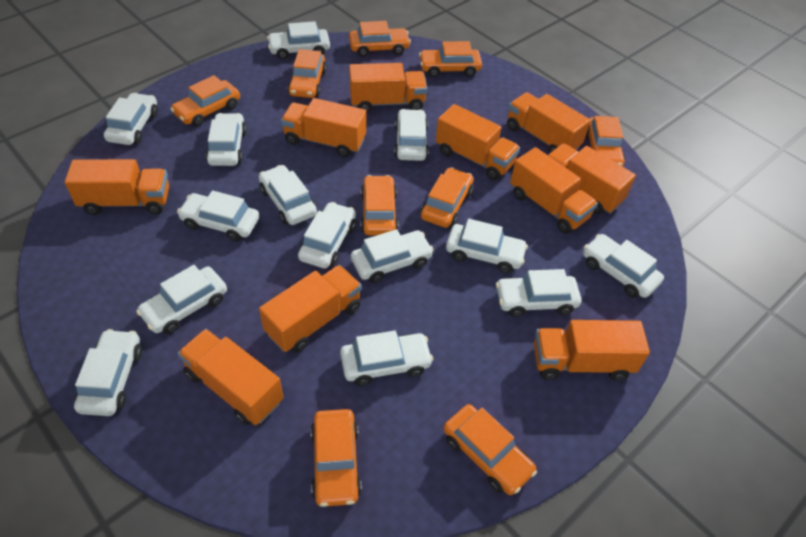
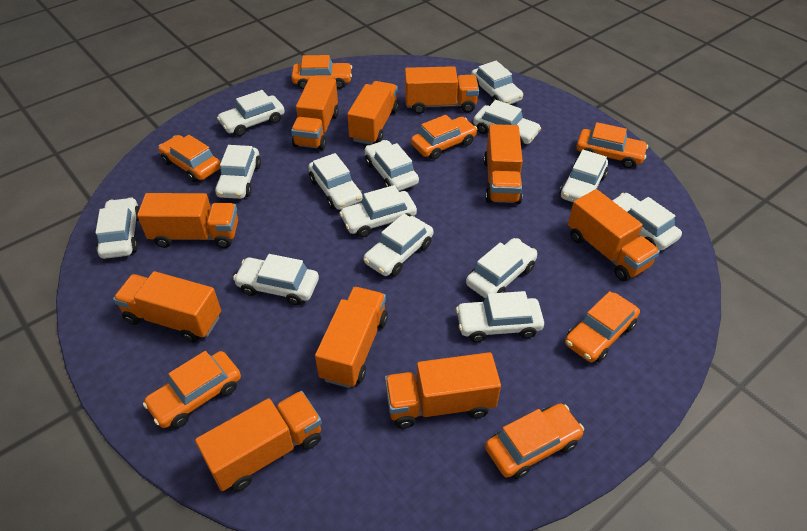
orange car: 9 -> 7

